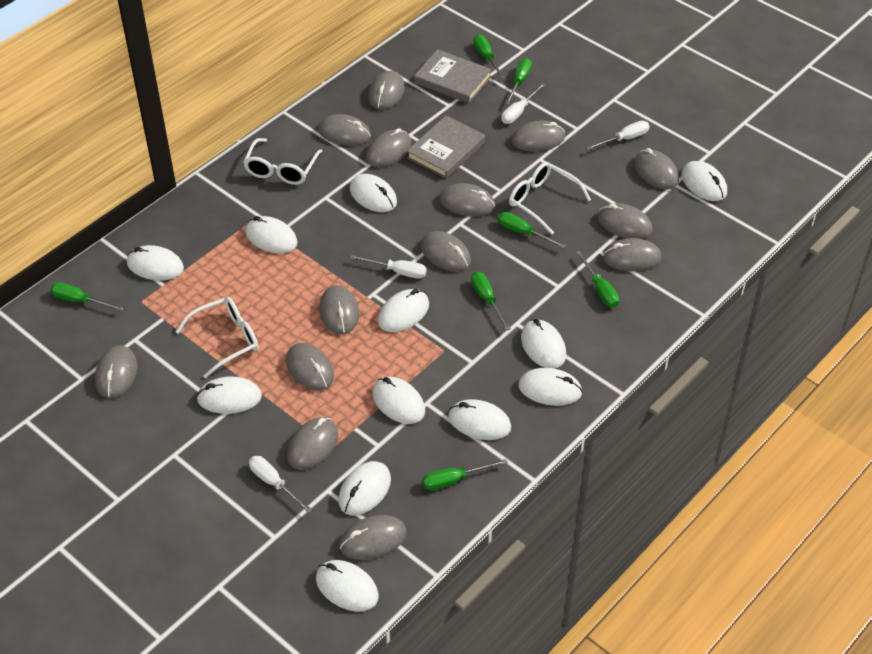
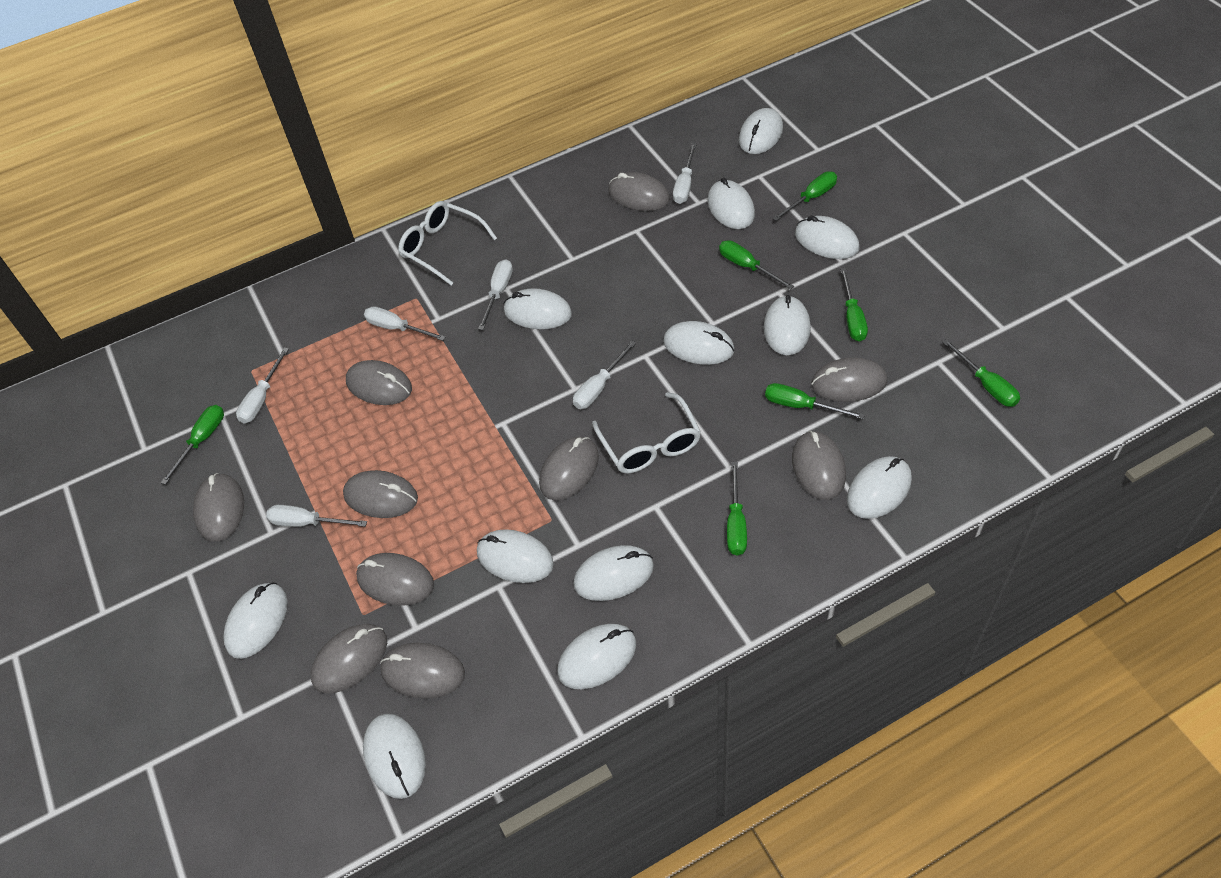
grey book: 2 -> 0
grey mouse: 14 -> 10
white glasses: 3 -> 2
white screwdriver: 4 -> 6

